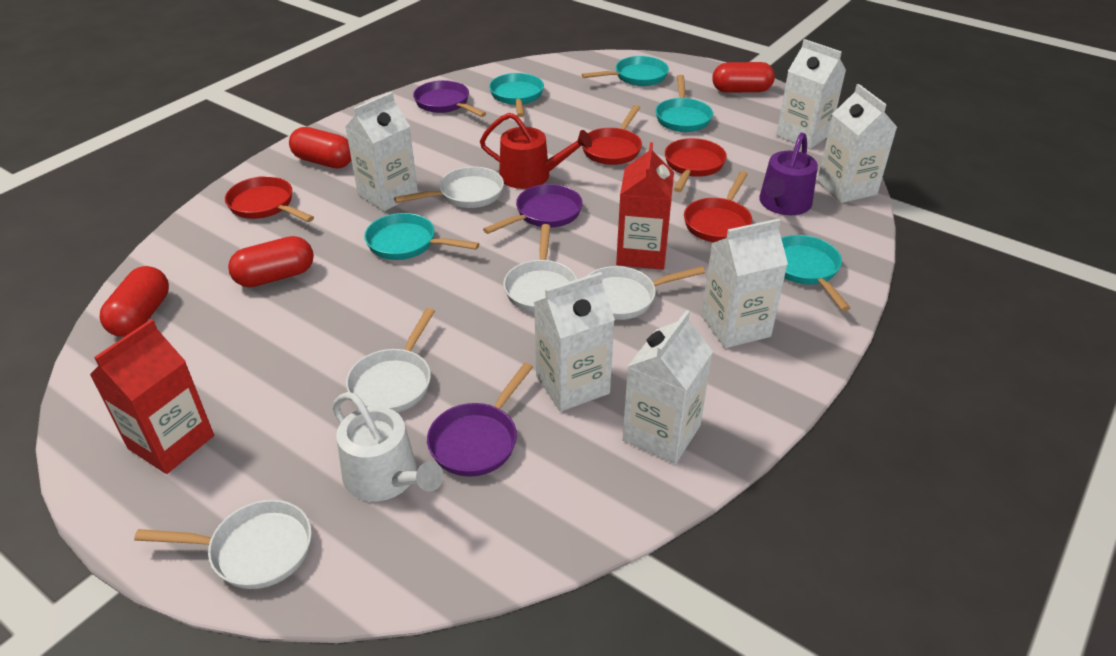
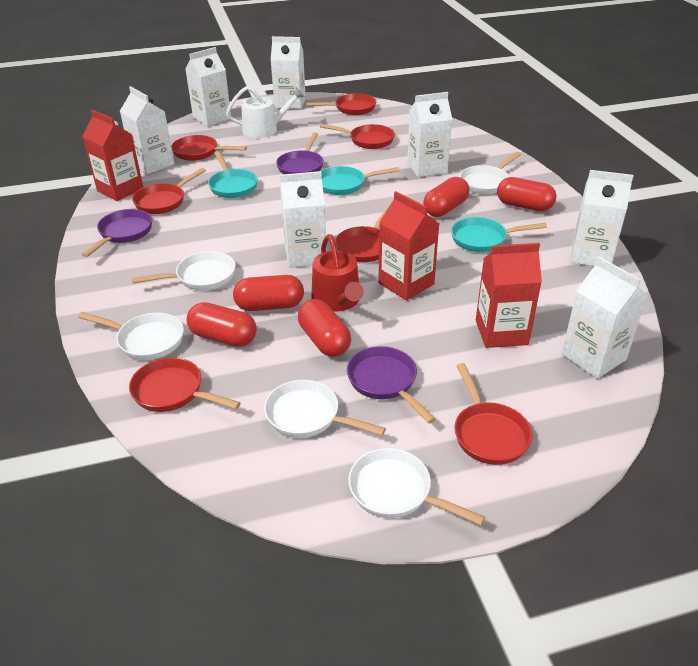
purple watering can: 1 -> 0
red capsule: 4 -> 5
red carton: 2 -> 3
red pan: 4 -> 7
turquoise pan: 5 -> 3
white carton: 6 -> 7

